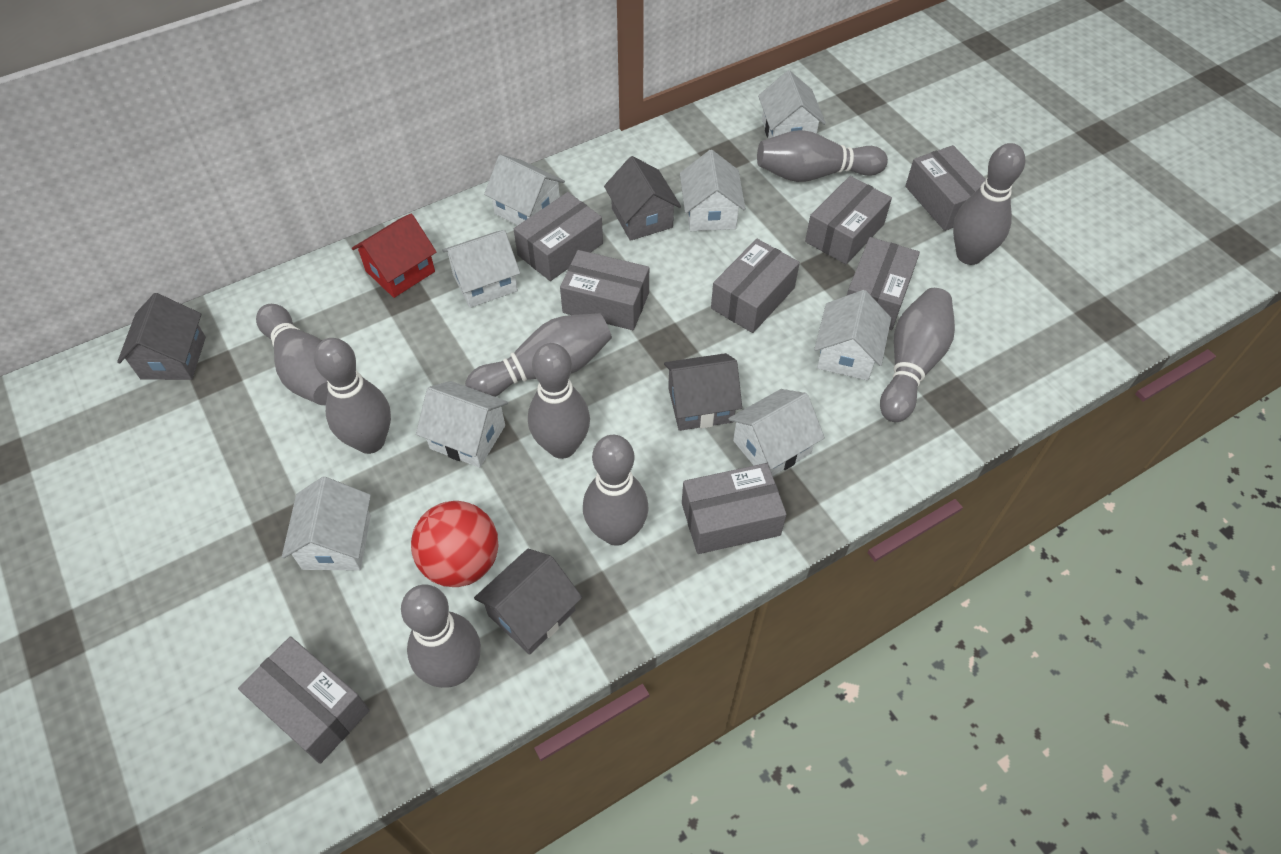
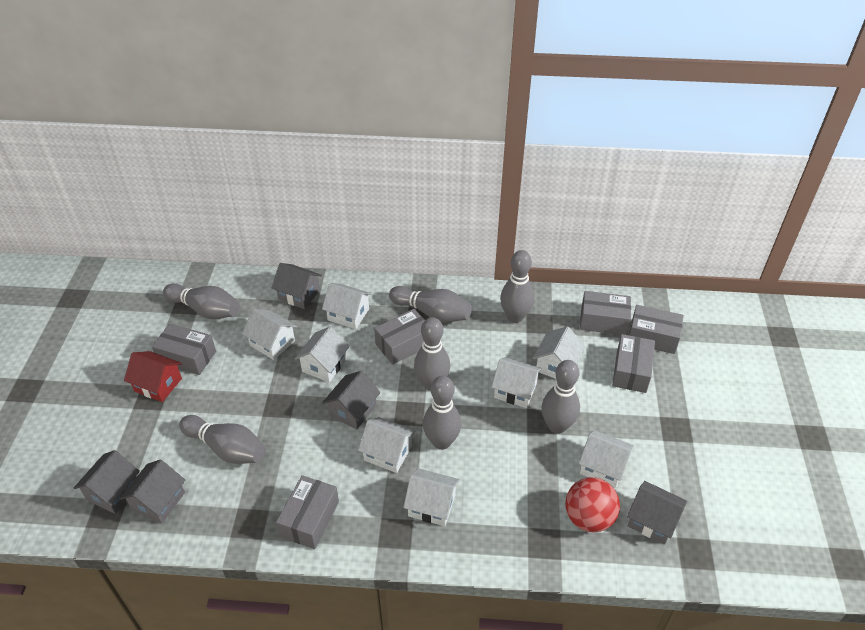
grey bowling pin: 9 -> 7
grey box: 8 -> 6
grey house: 4 -> 5

